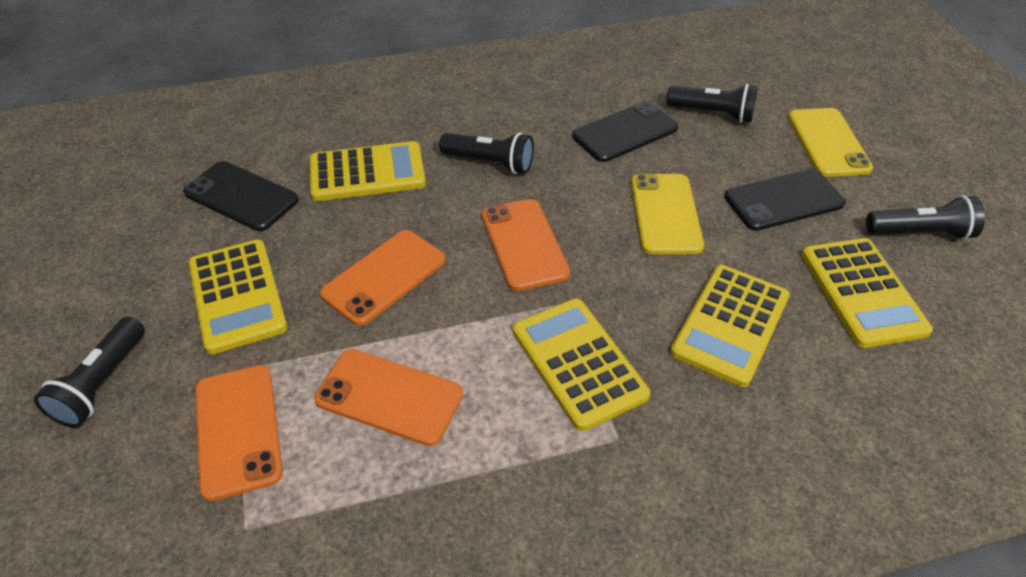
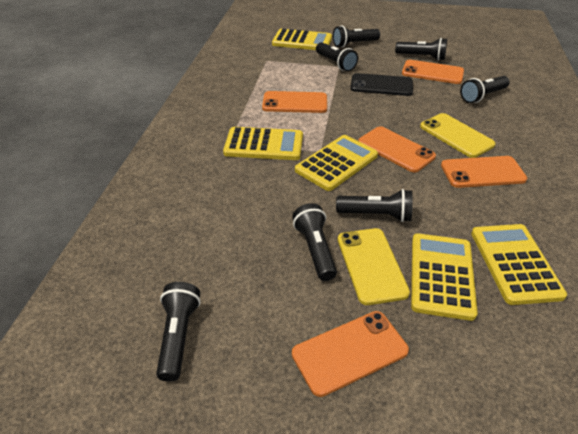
black flashlight: 4 -> 7
black phone: 3 -> 1
orange phone: 4 -> 5

